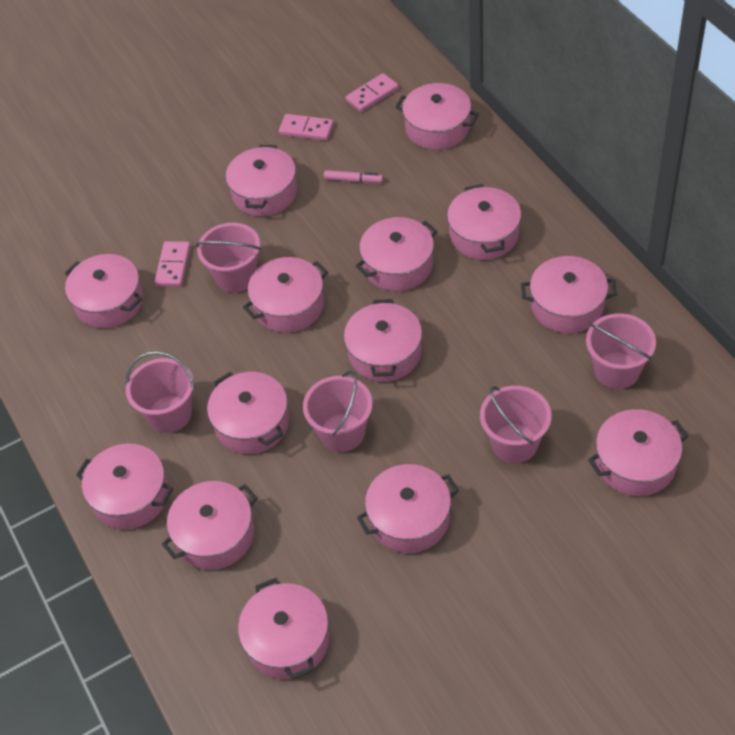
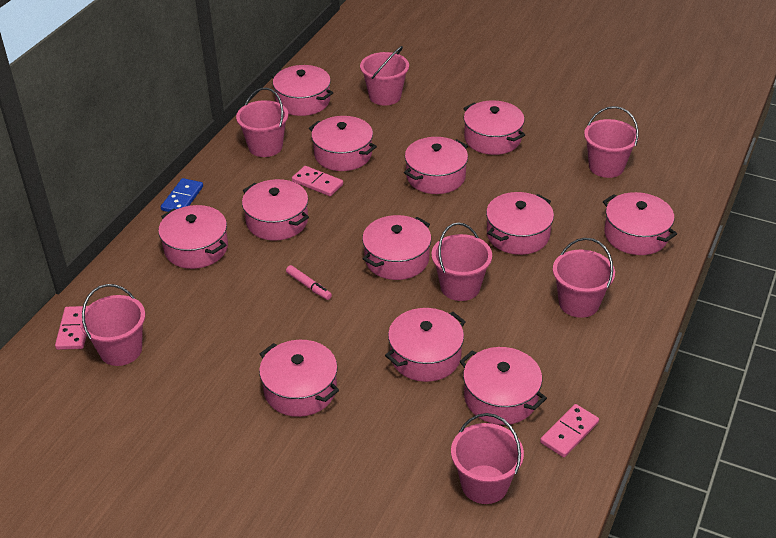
blue domino: 0 -> 1
pink bucket: 5 -> 7
pink pot: 14 -> 12

